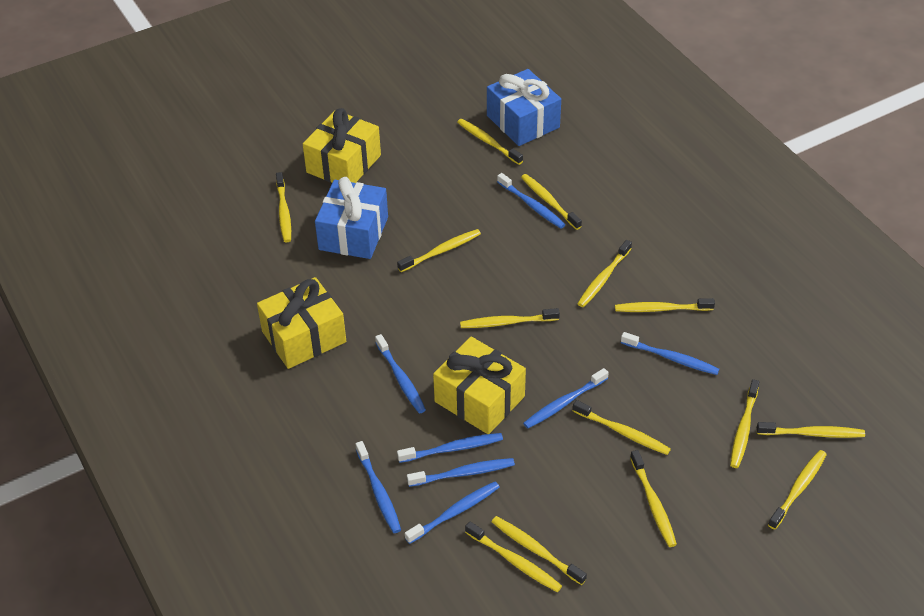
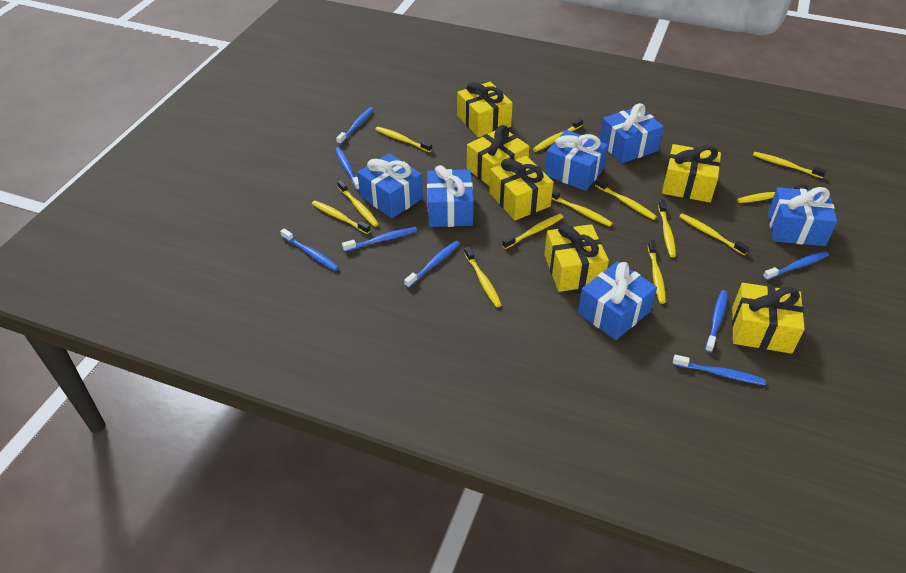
blue gift: 2 -> 6
yellow gift: 3 -> 6
yellow toothbrush: 14 -> 13

